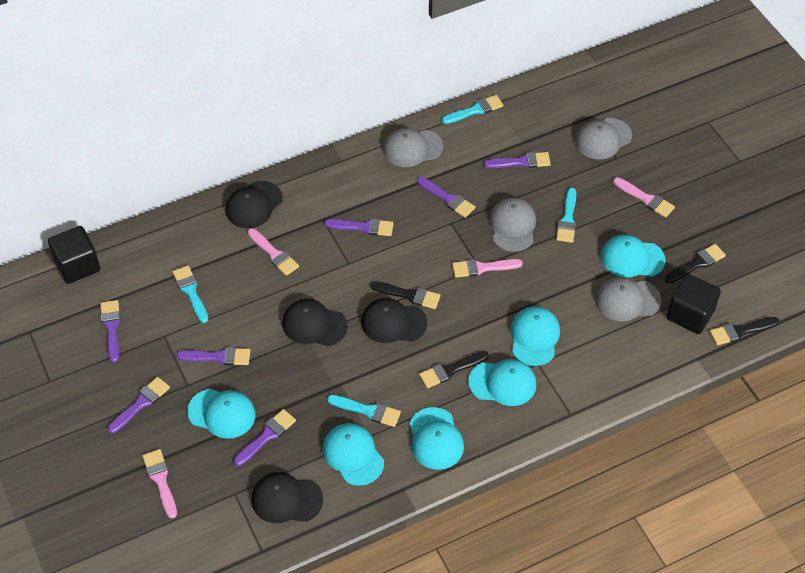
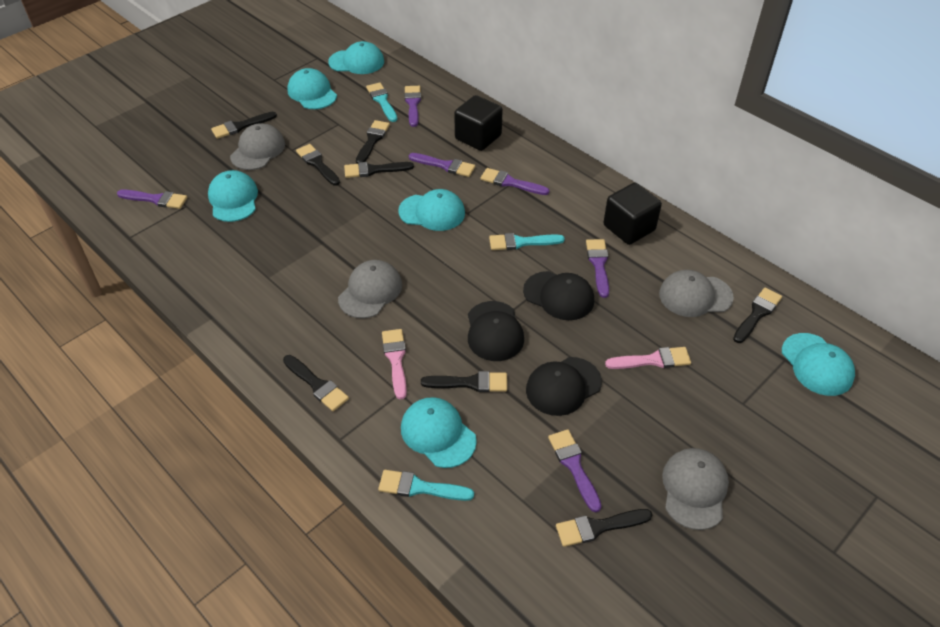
black brush: 4 -> 8
black cap: 4 -> 3
pink brush: 4 -> 2
purple brush: 7 -> 6
turquoise brush: 4 -> 3

